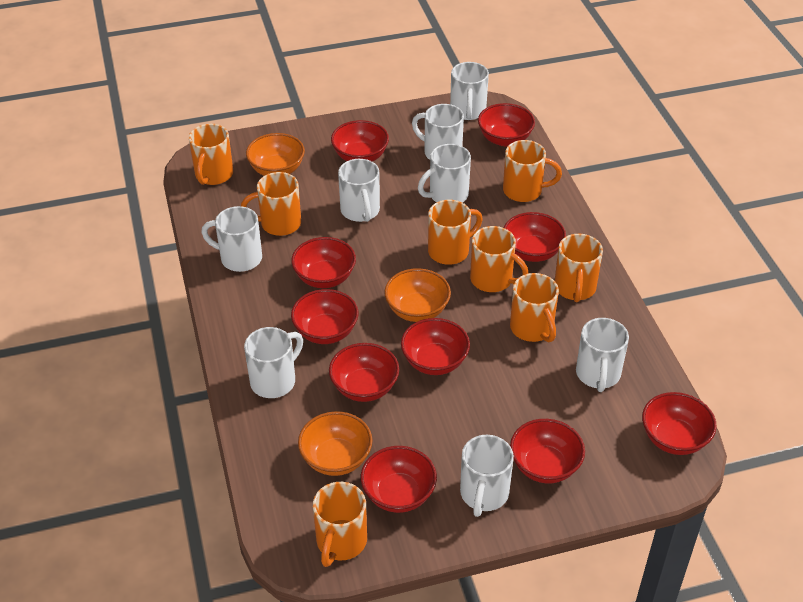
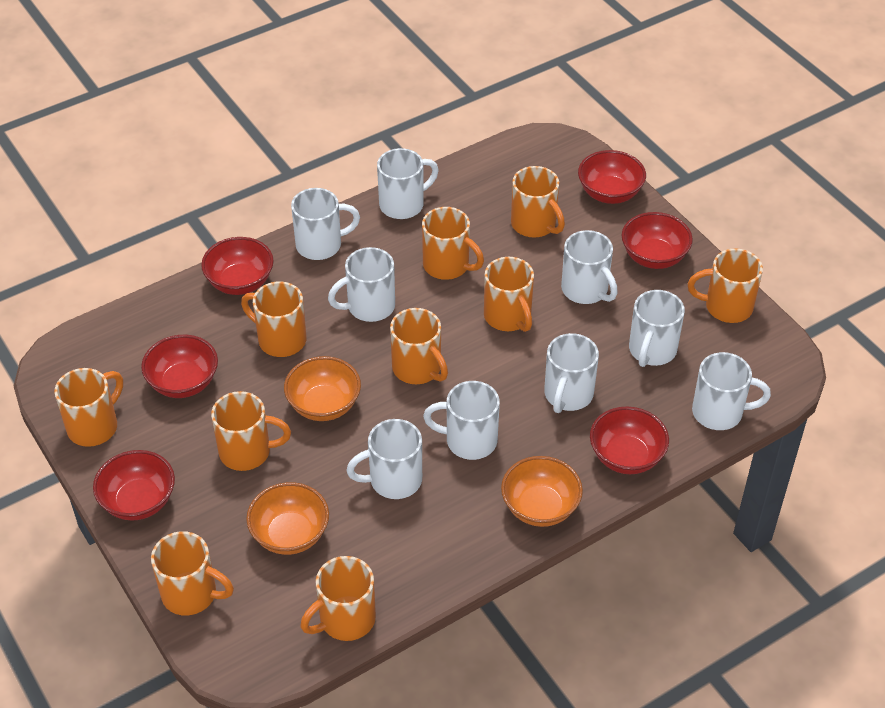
orange mug: 8 -> 10
red bowl: 10 -> 6
white mug: 8 -> 9

